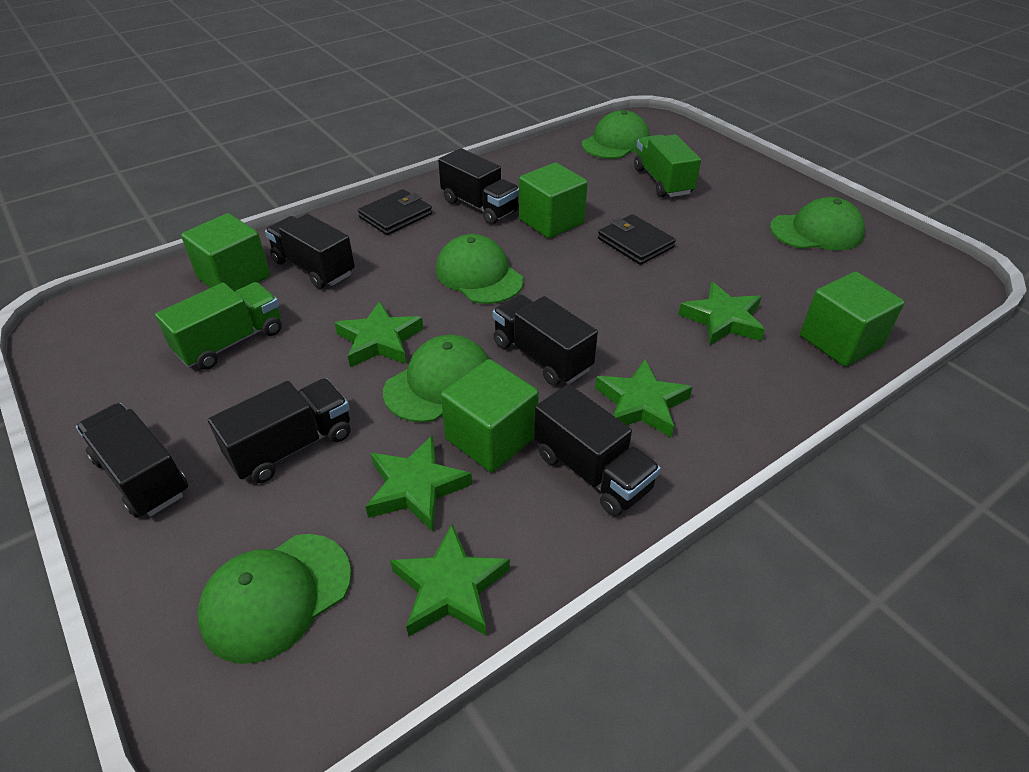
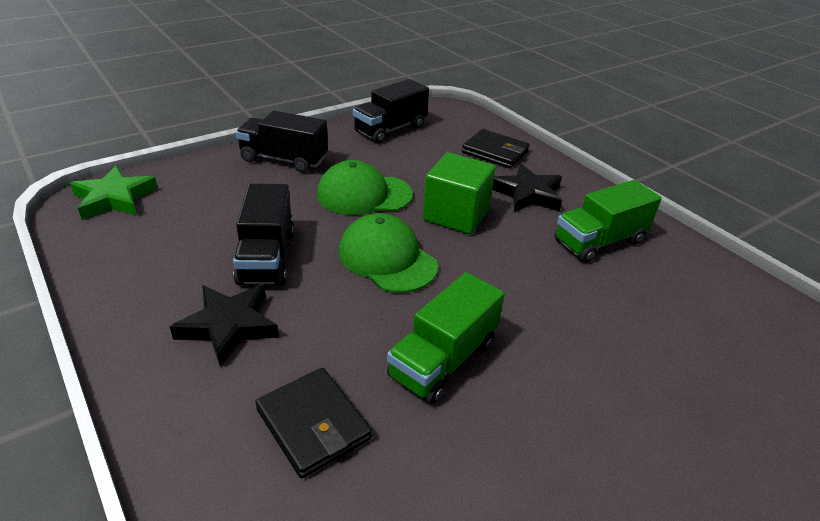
black star: 0 -> 2
black truck: 6 -> 3
green cap: 5 -> 2
green cube: 4 -> 1
green star: 5 -> 1

